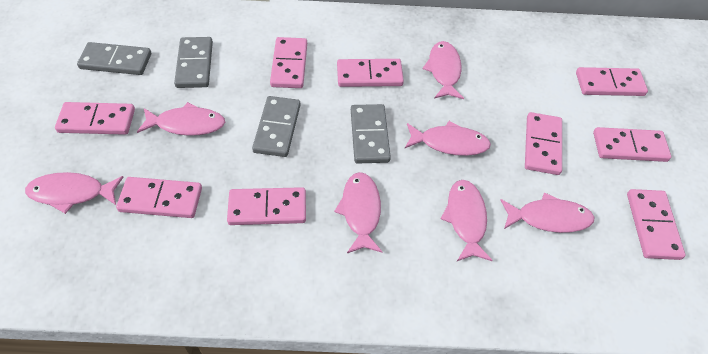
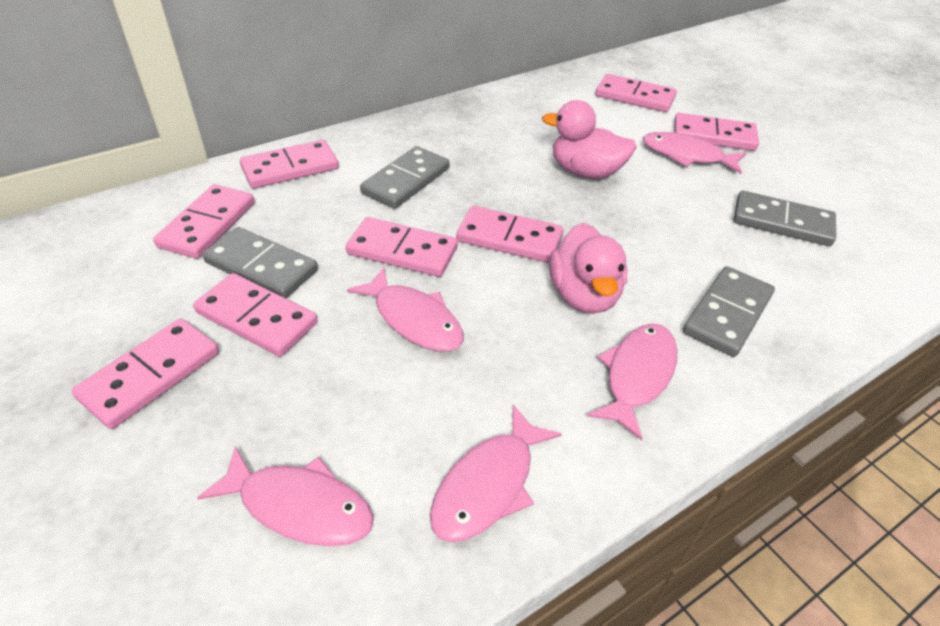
pink domino: 9 -> 8
pink duck: 0 -> 2
pink fish: 7 -> 5

